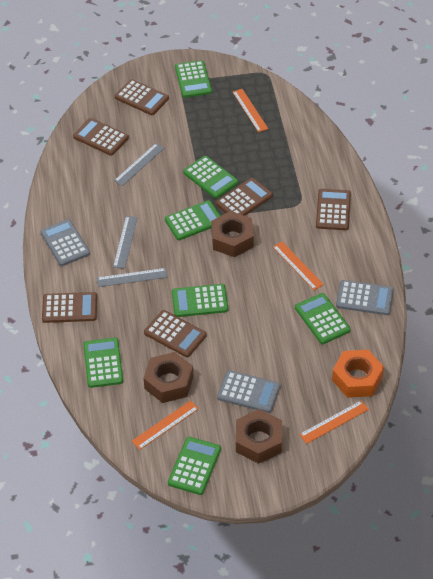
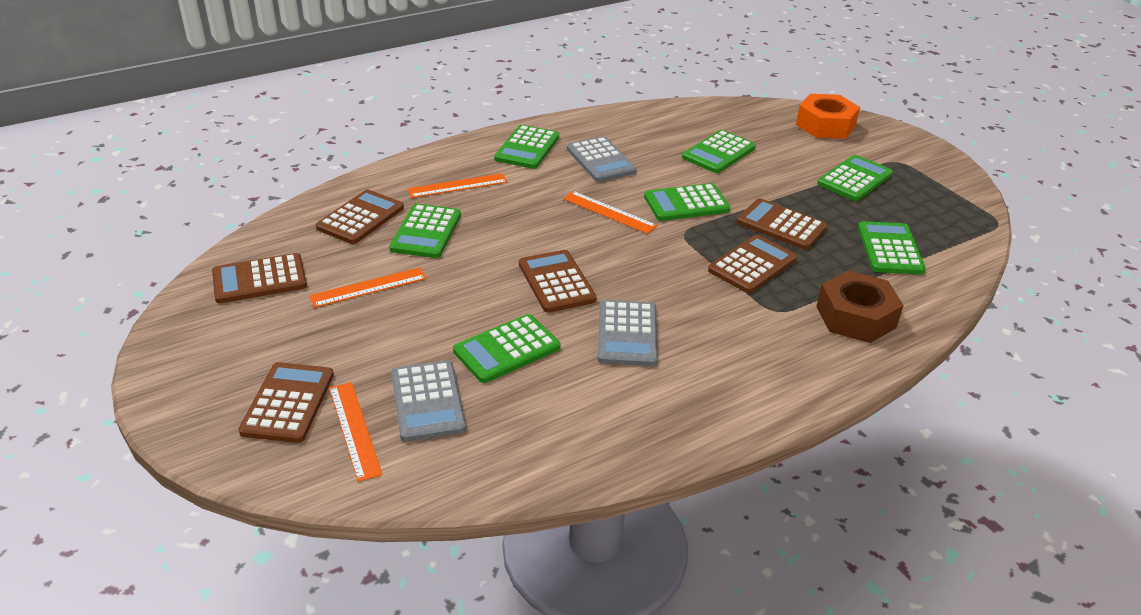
brown nut: 3 -> 1
grey ruler: 3 -> 0

